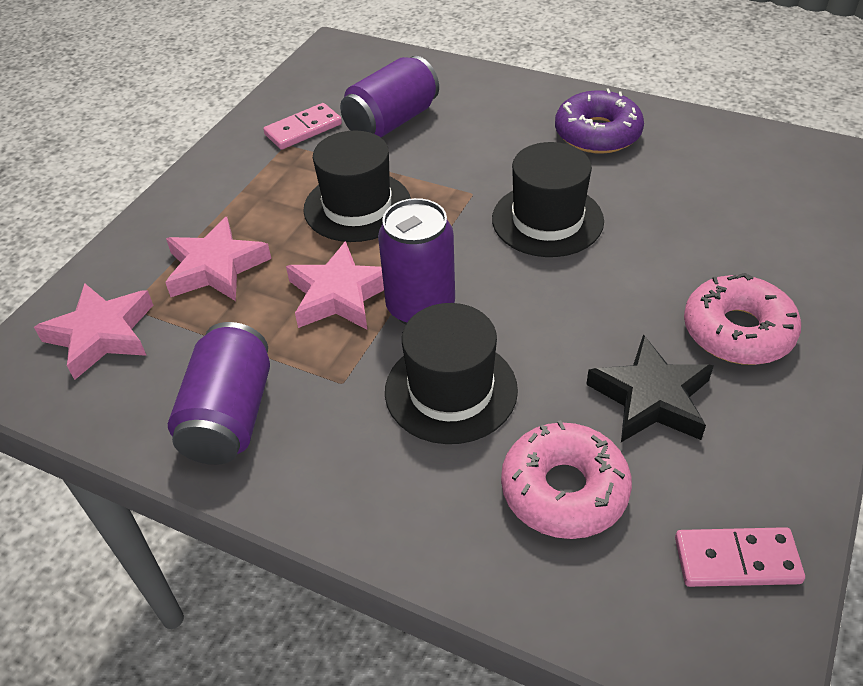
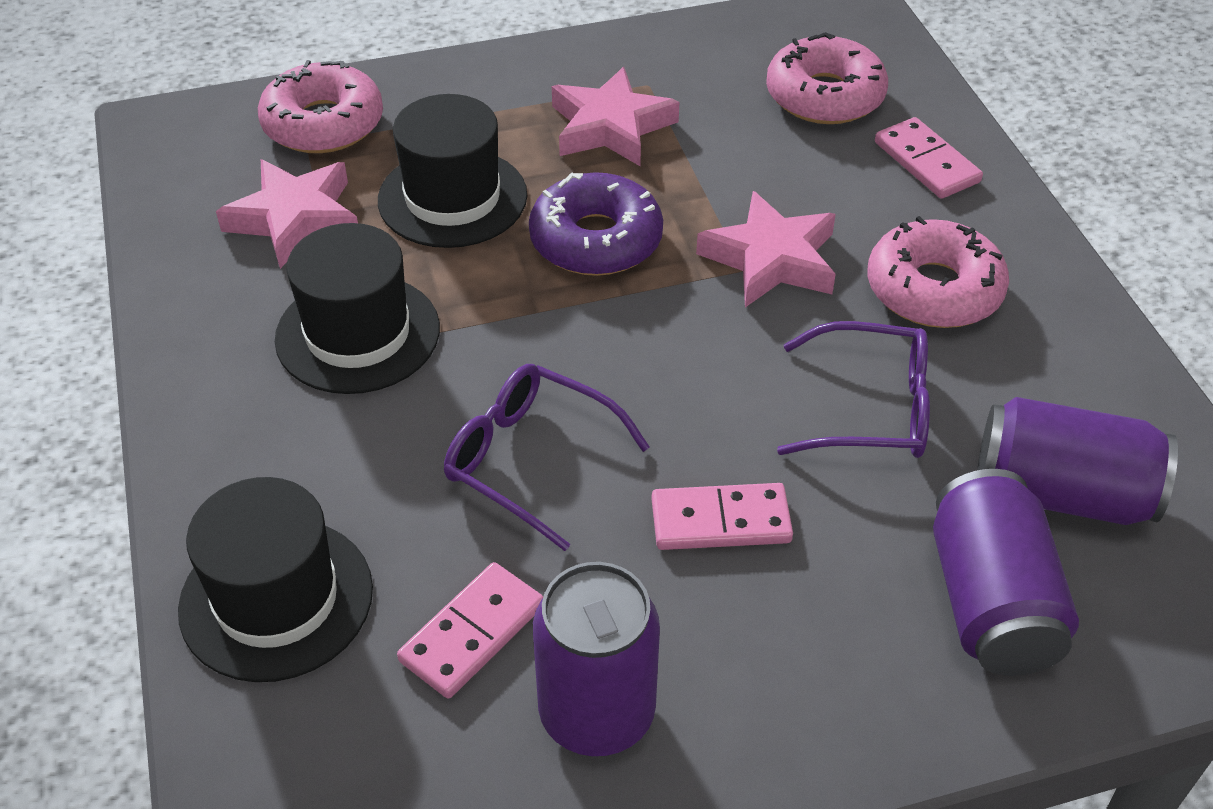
black star: 1 -> 0
pink domino: 2 -> 3
pink donut: 2 -> 3
purple glasses: 0 -> 2

